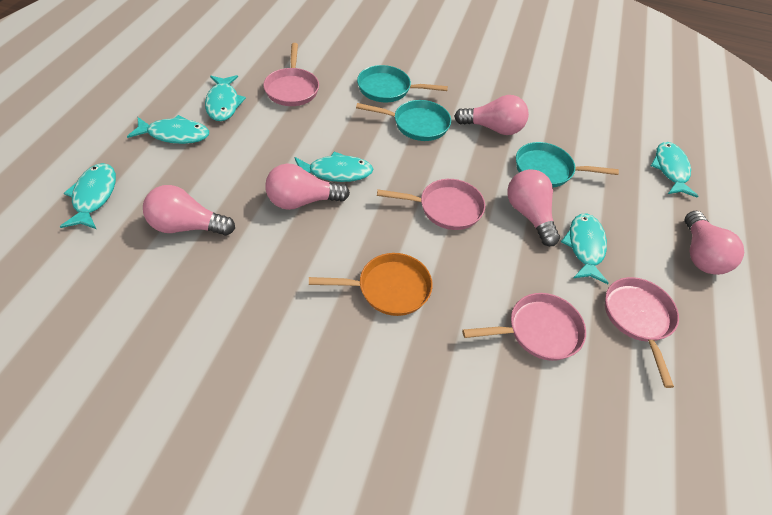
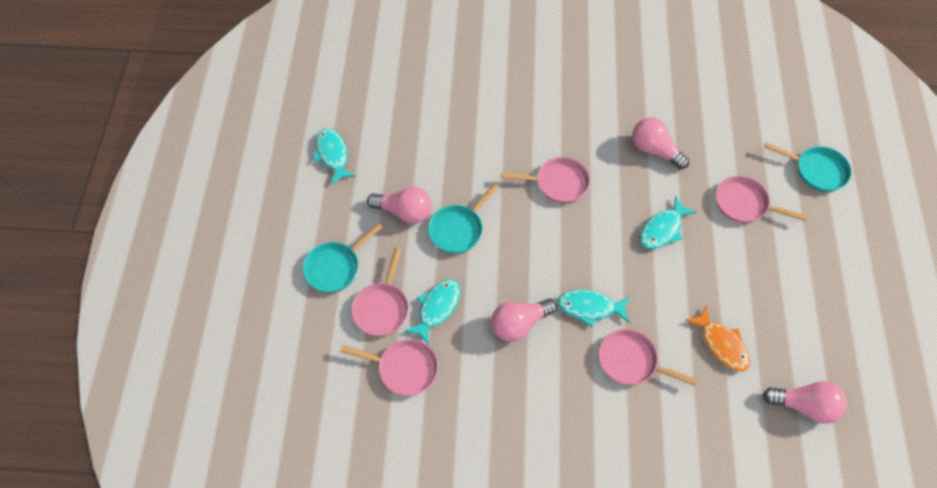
orange fish: 0 -> 1
orange pan: 1 -> 0
pink light bulb: 5 -> 4
pink pan: 4 -> 5
turquoise fish: 6 -> 4

